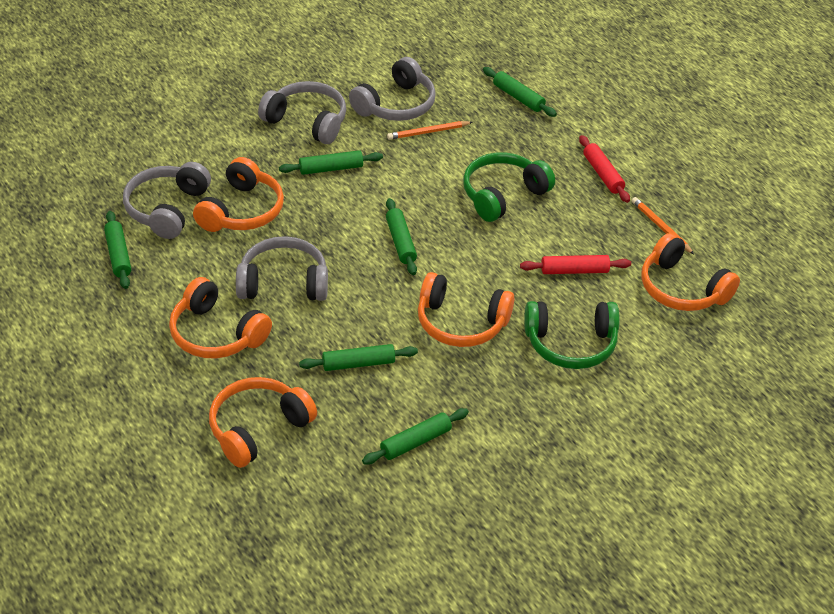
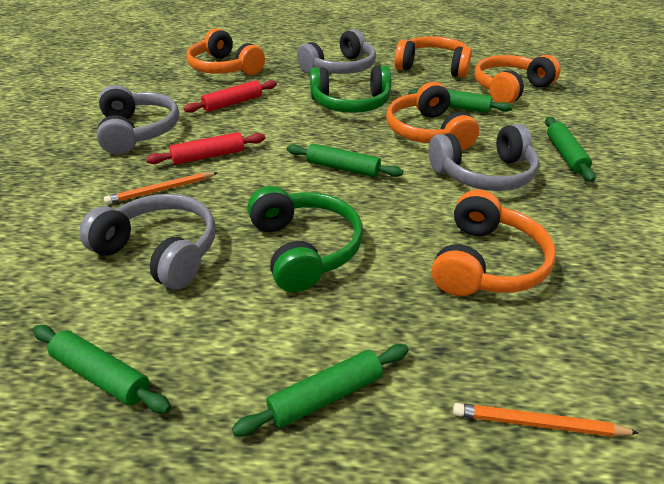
green rolling pin: 6 -> 5

